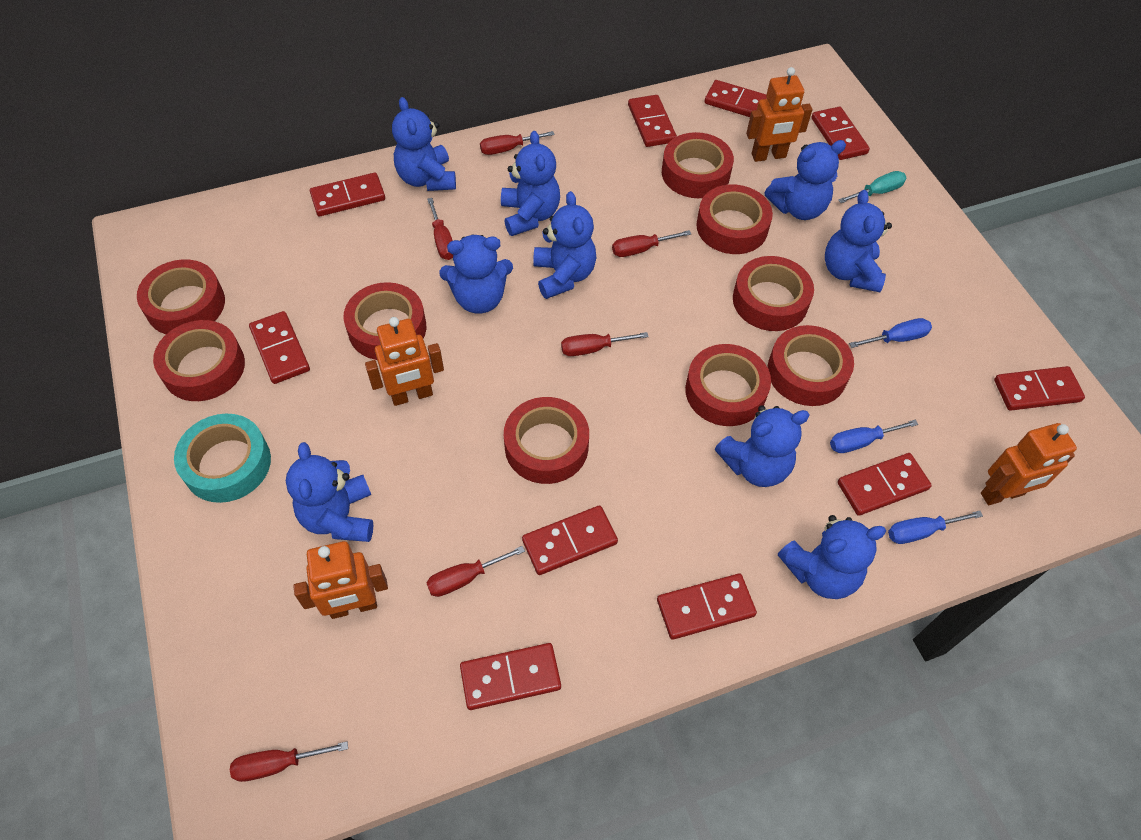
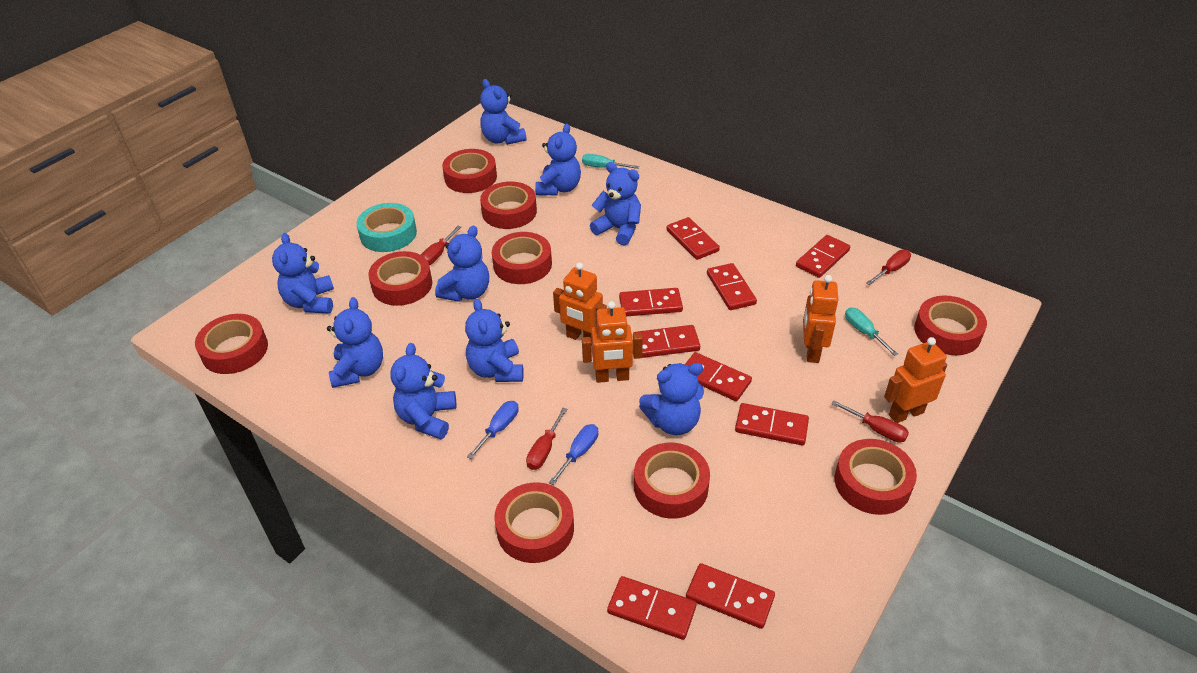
blue screwdriver: 3 -> 2
red domino: 10 -> 9
red screwdriver: 6 -> 4
turquoise screwdriver: 1 -> 2

